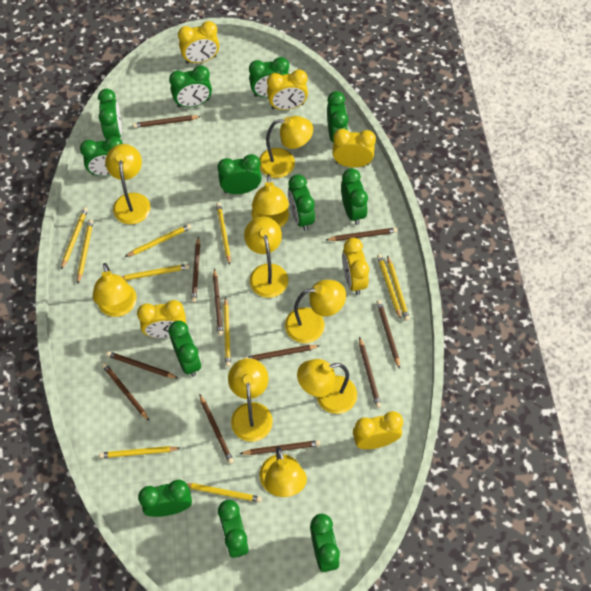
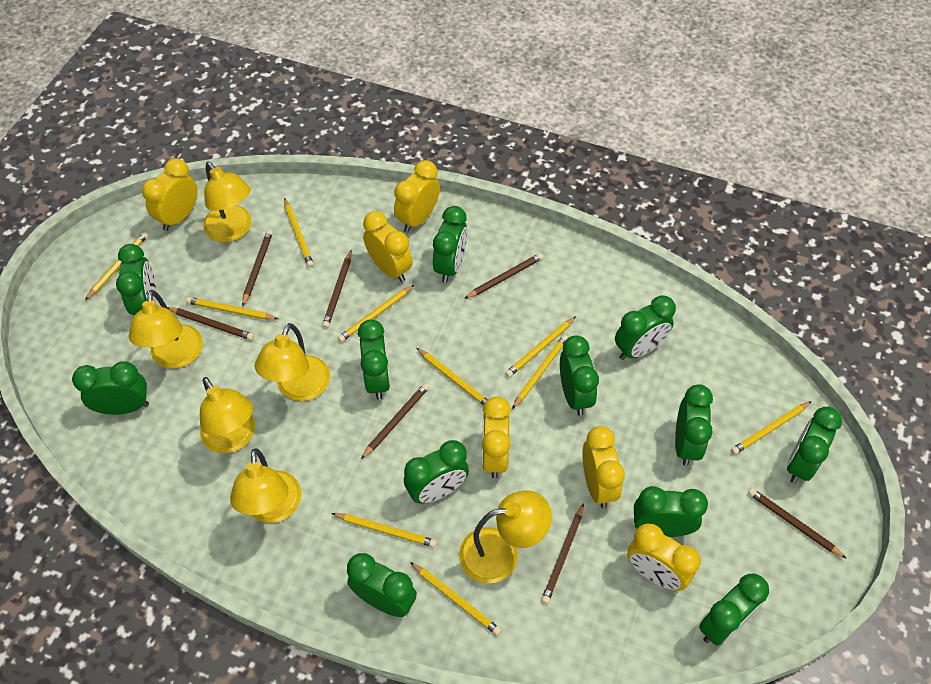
brown pencil: 11 -> 7
yellow lamp: 9 -> 6

